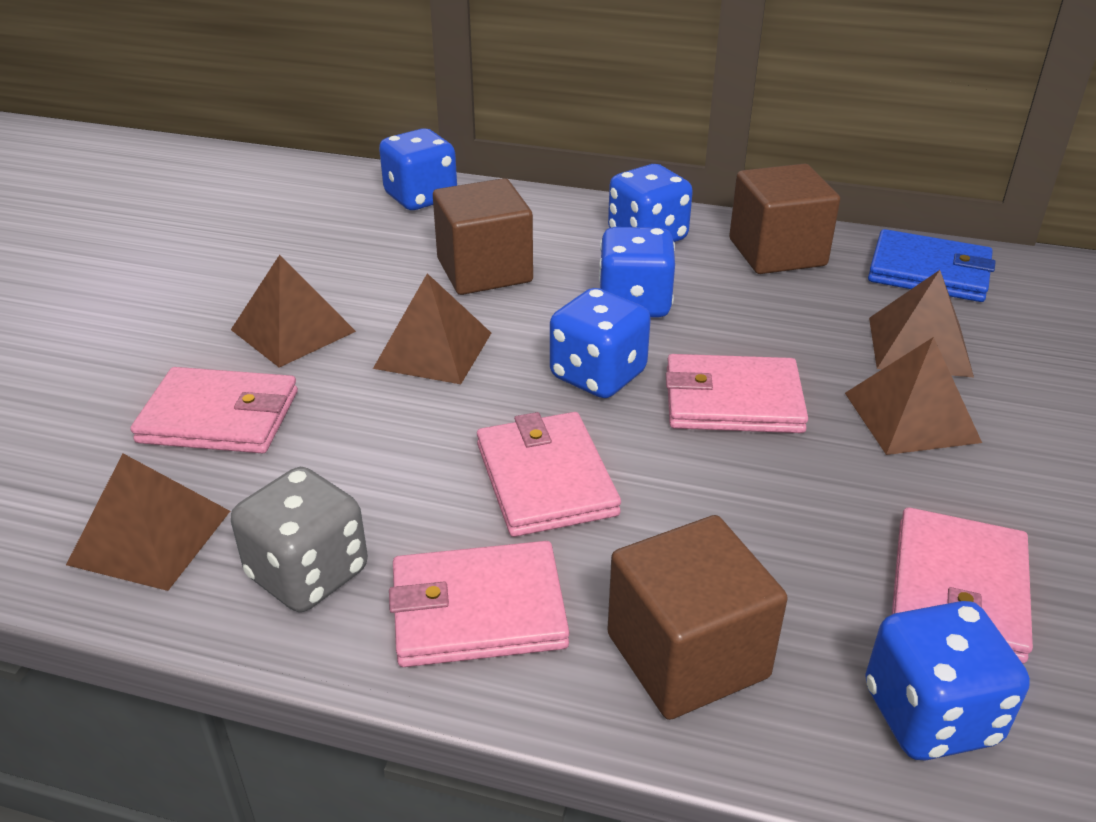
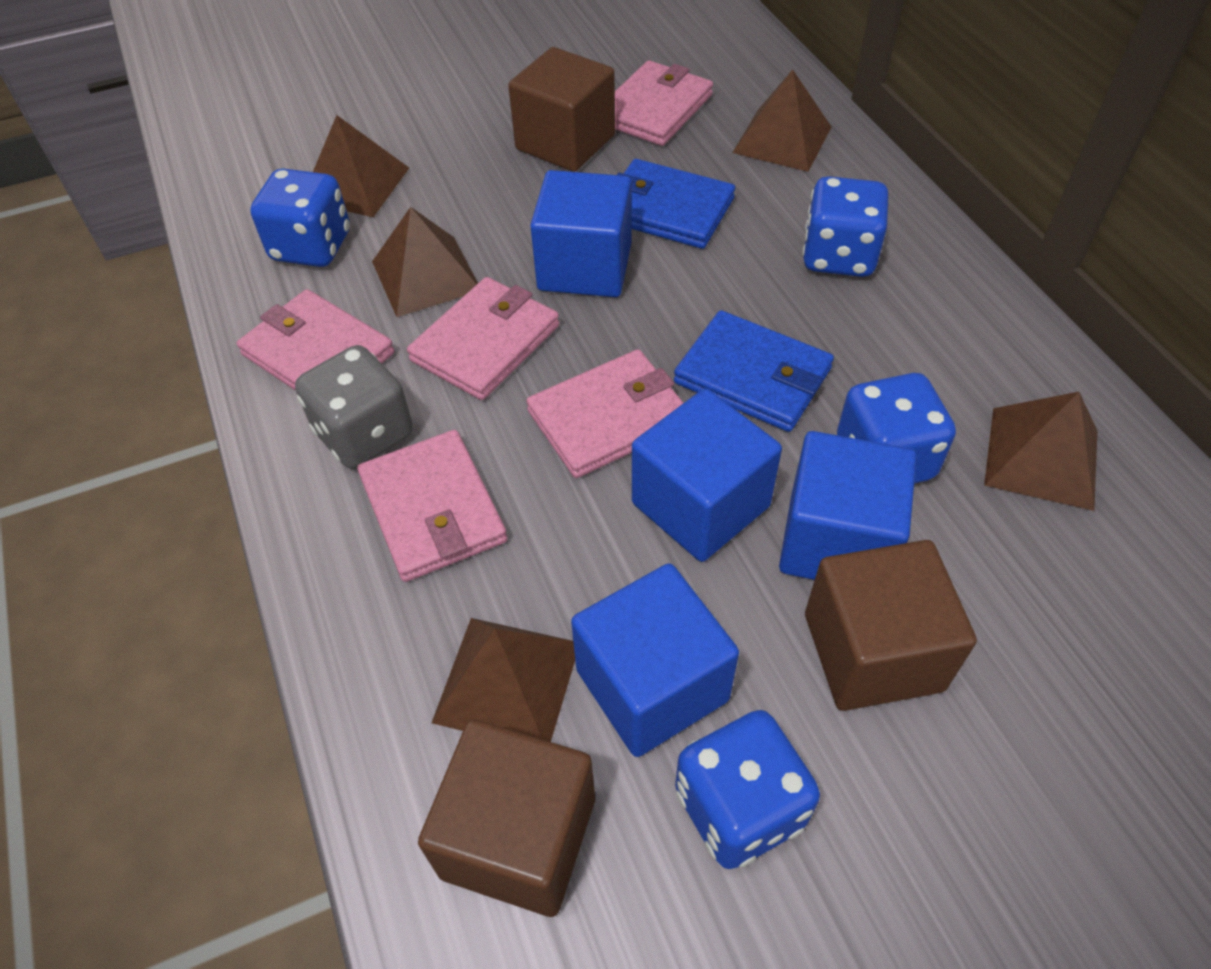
blue cube: 0 -> 4
blue dice: 5 -> 4
blue wallet: 1 -> 2

